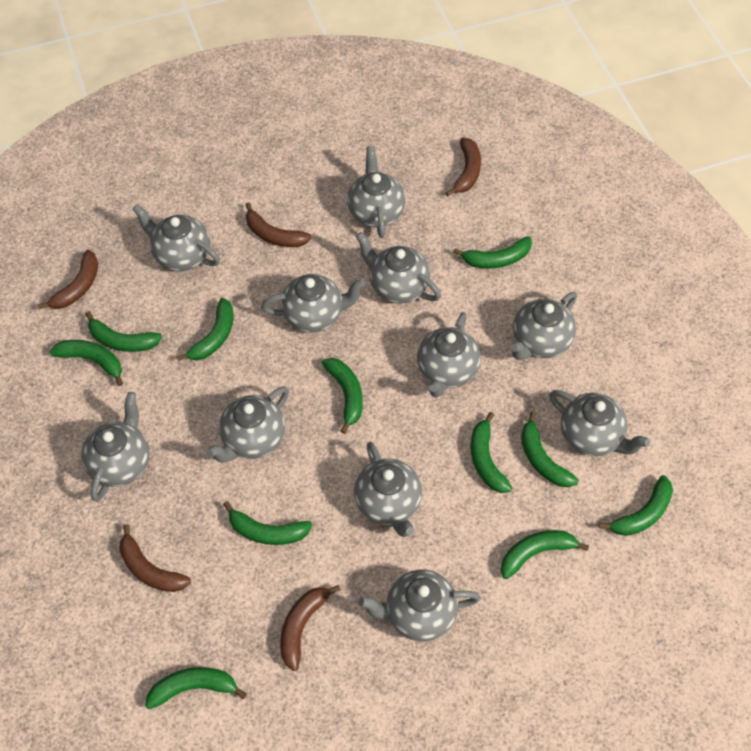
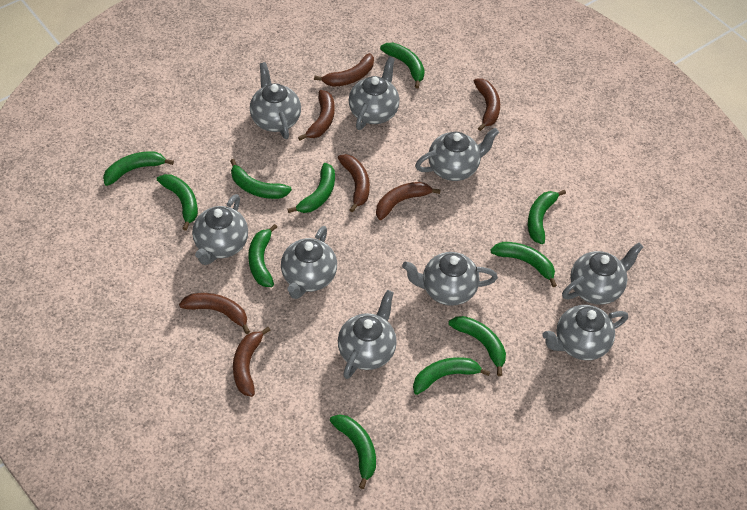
brown banana: 5 -> 7
grey teapot: 11 -> 9

